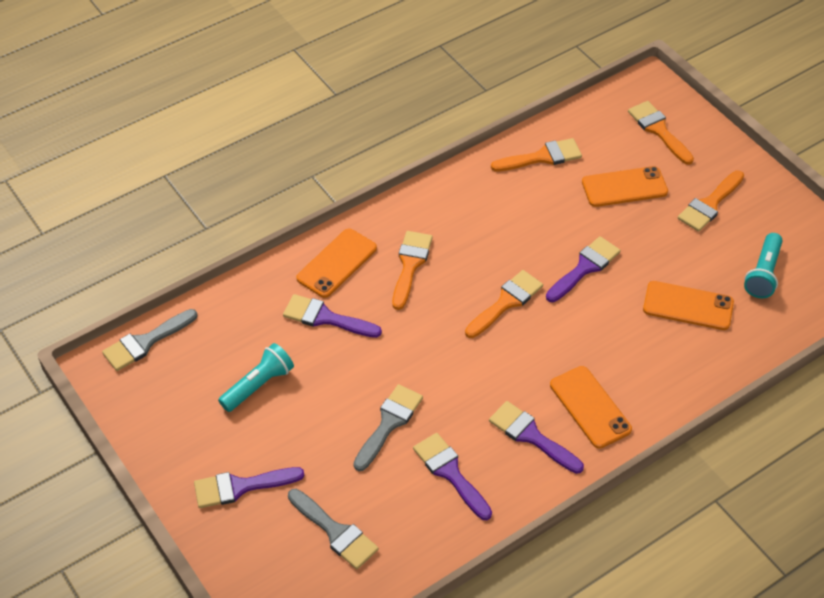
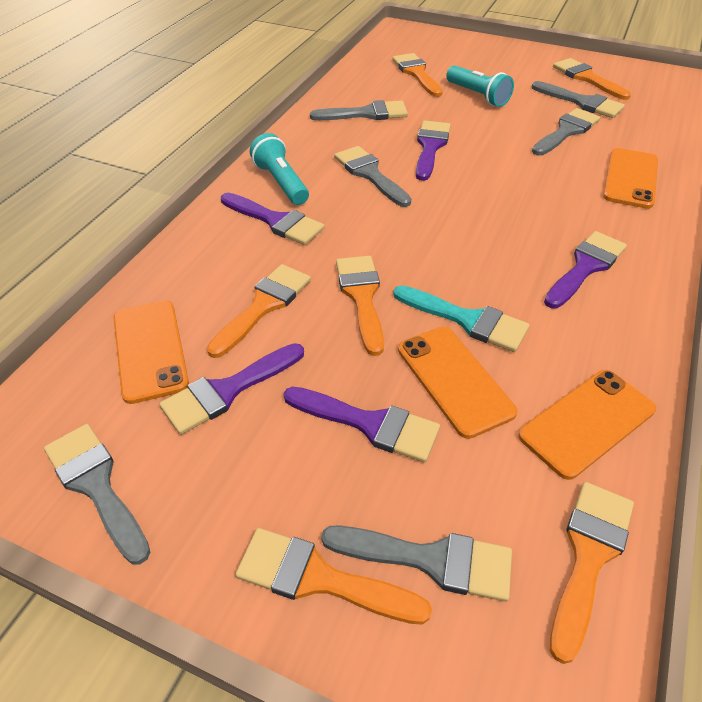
grey brush: 3 -> 6
orange brush: 5 -> 6
turquoise brush: 0 -> 1

